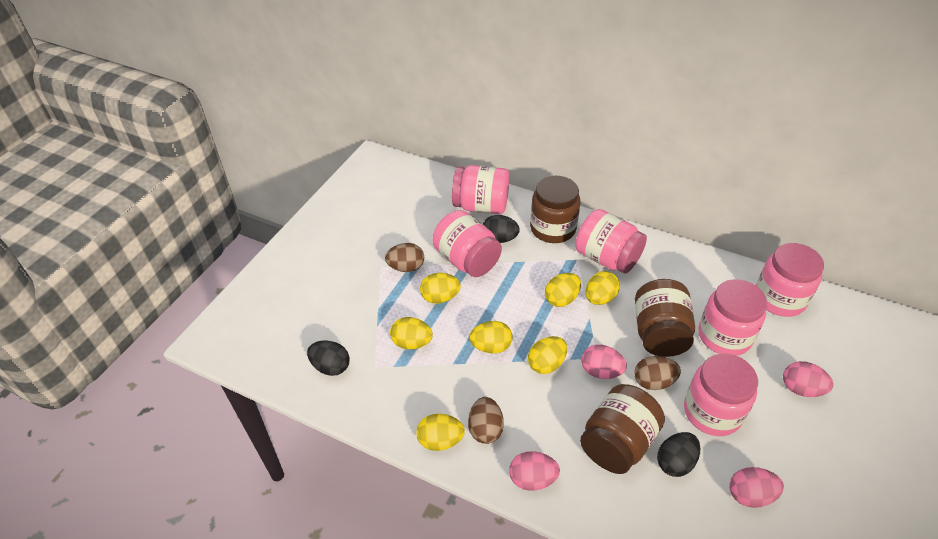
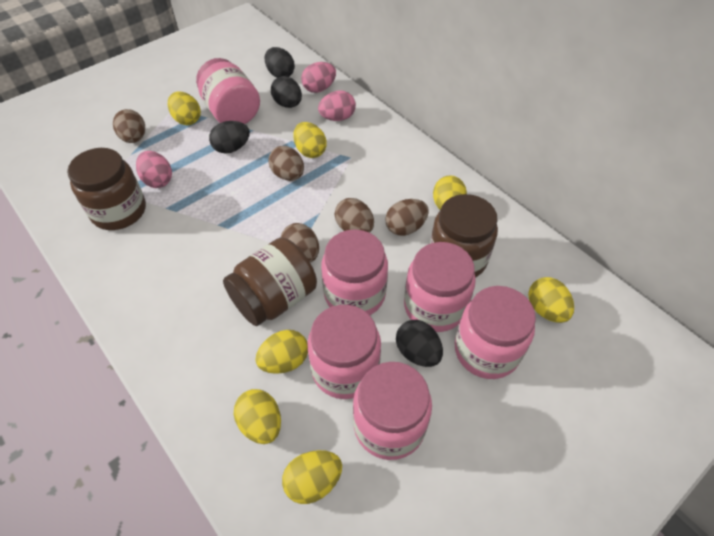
black egg: 3 -> 4
brown egg: 3 -> 5
pink egg: 4 -> 3

